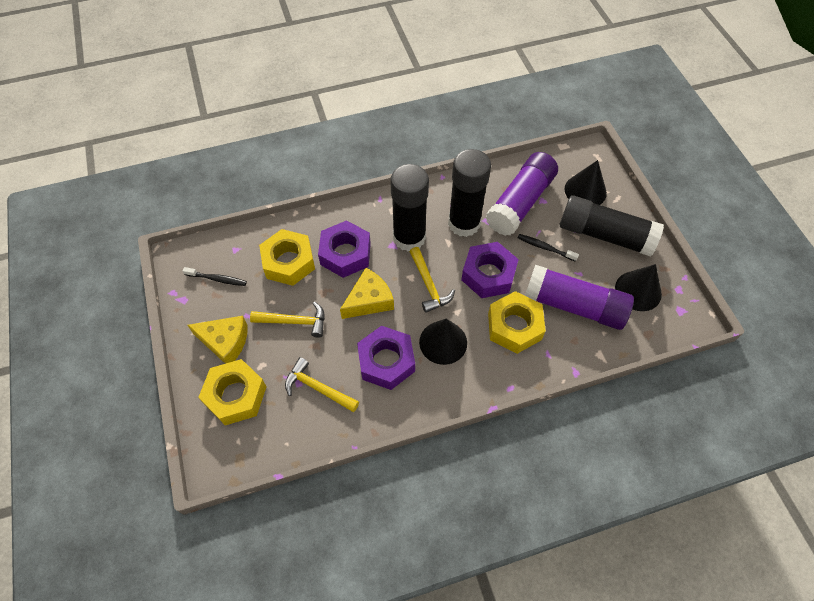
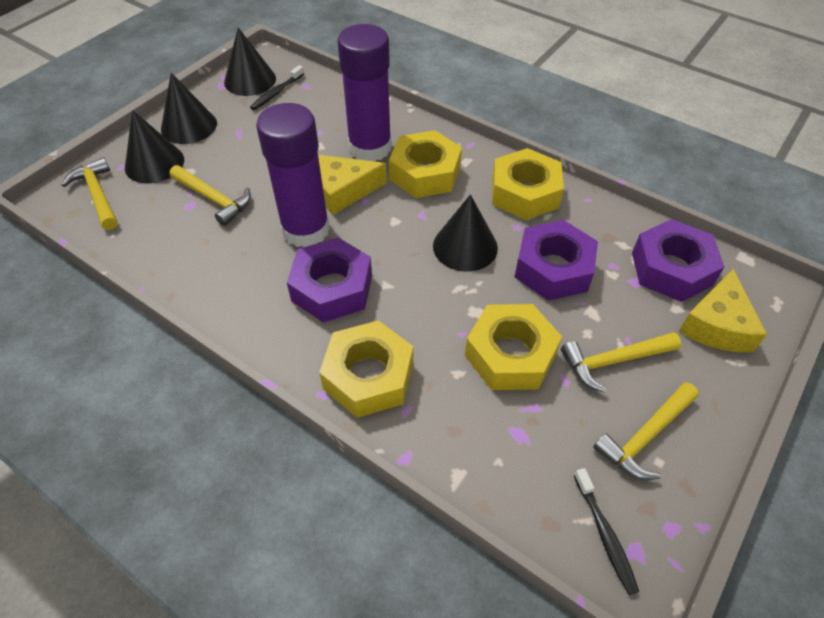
black cone: 3 -> 4
black glue stick: 3 -> 0
yellow hammer: 3 -> 4
yellow nut: 3 -> 4

